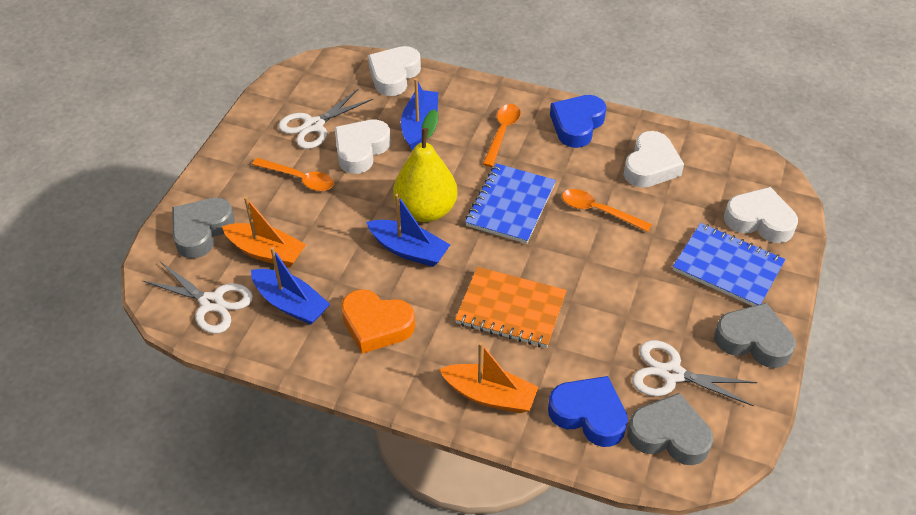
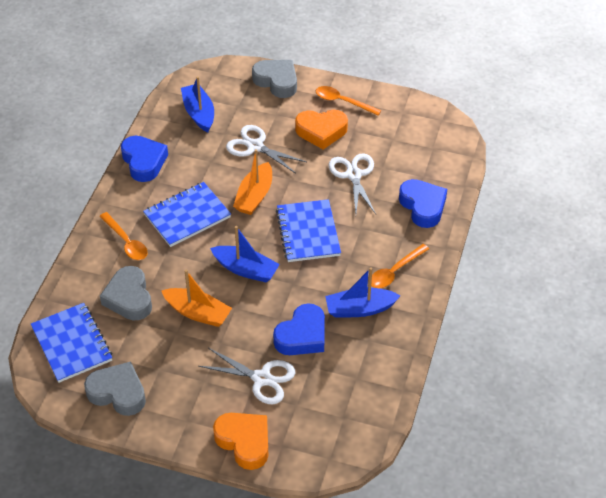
blue heart: 2 -> 3
blue notebook: 2 -> 3
orange heart: 1 -> 2
orange notebook: 1 -> 0
white heart: 4 -> 0
yellow pear: 1 -> 0

